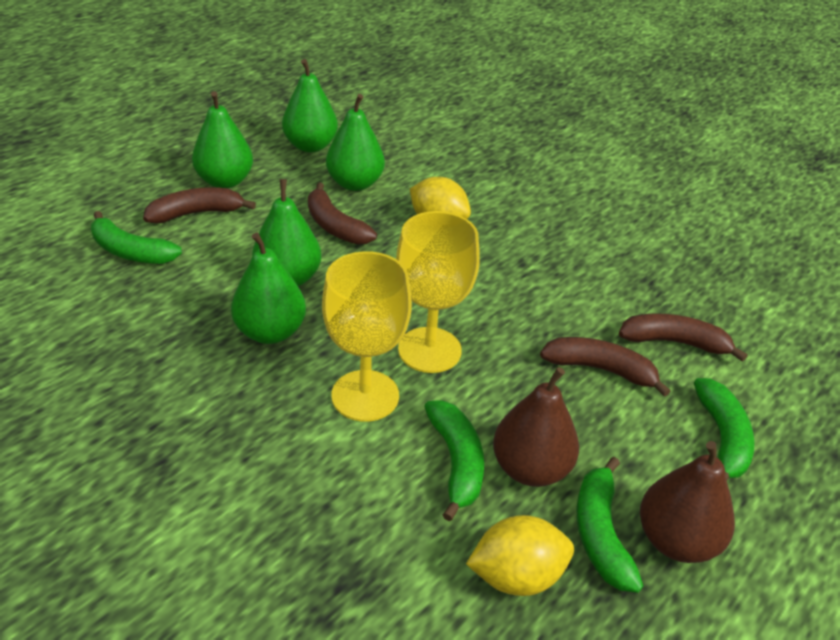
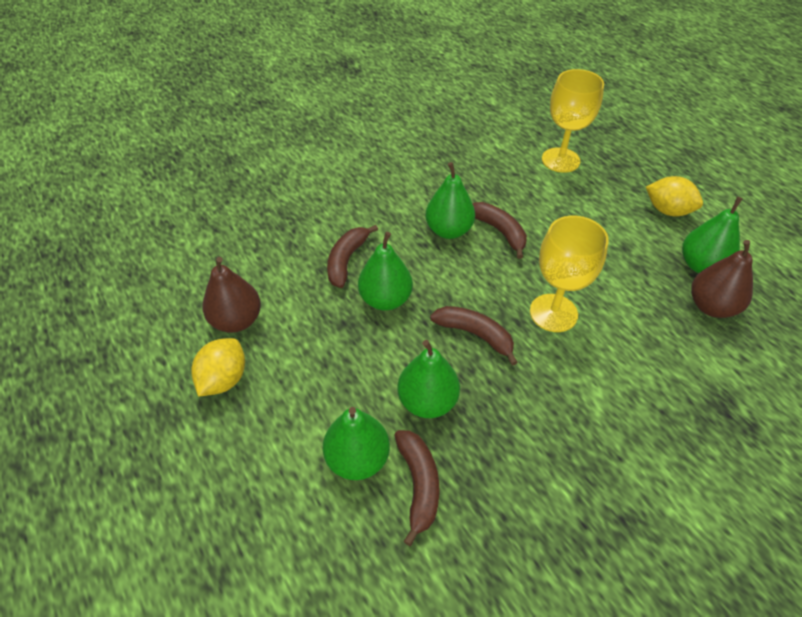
green banana: 4 -> 0

